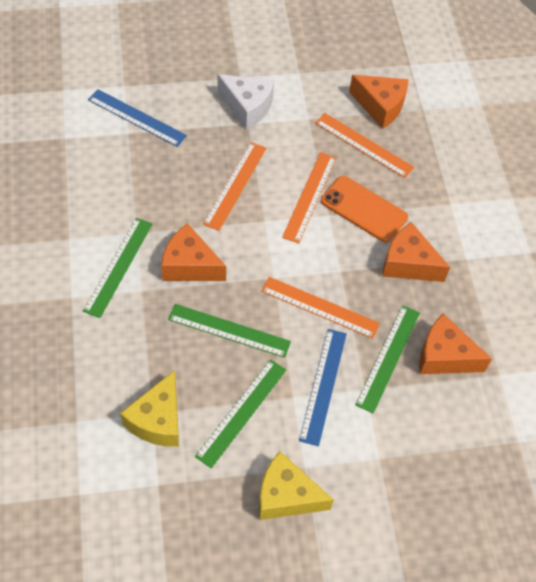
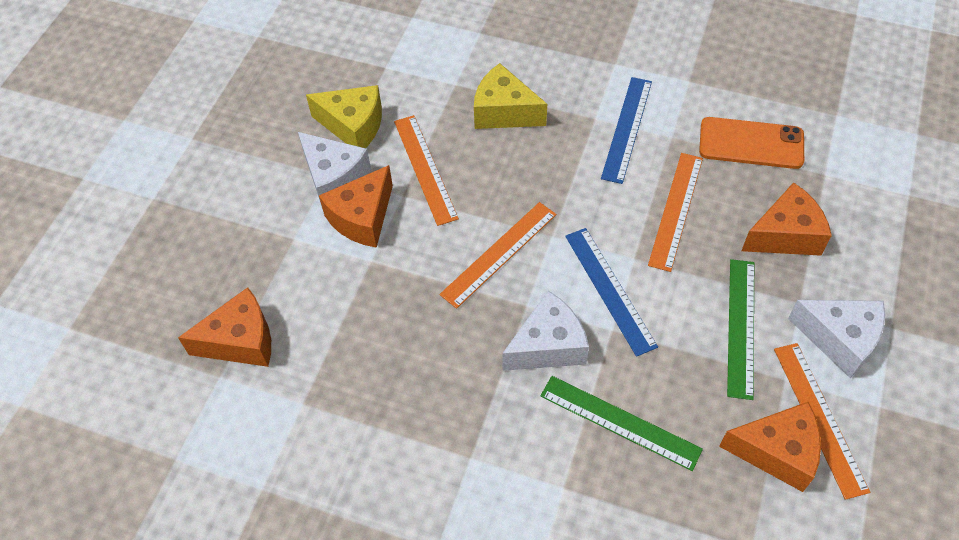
green ruler: 4 -> 2
white cheese: 1 -> 3

